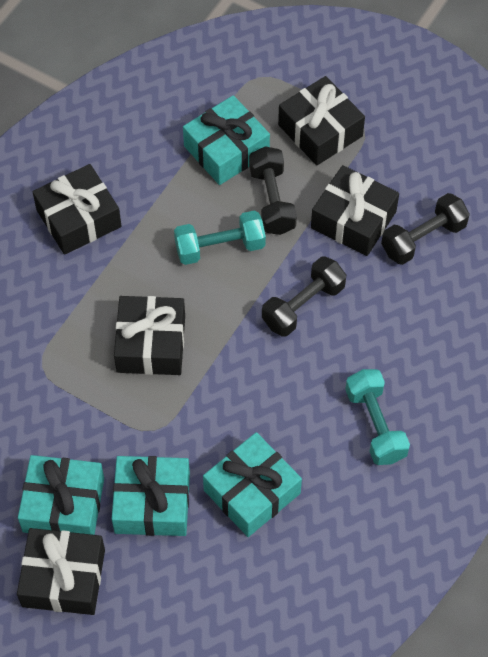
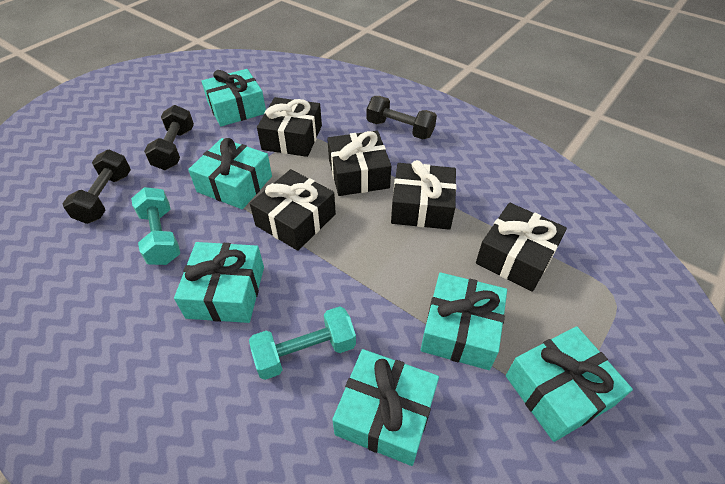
turquoise gift: 4 -> 6

